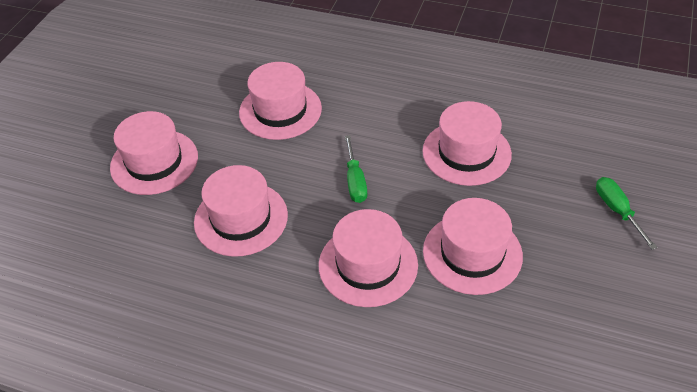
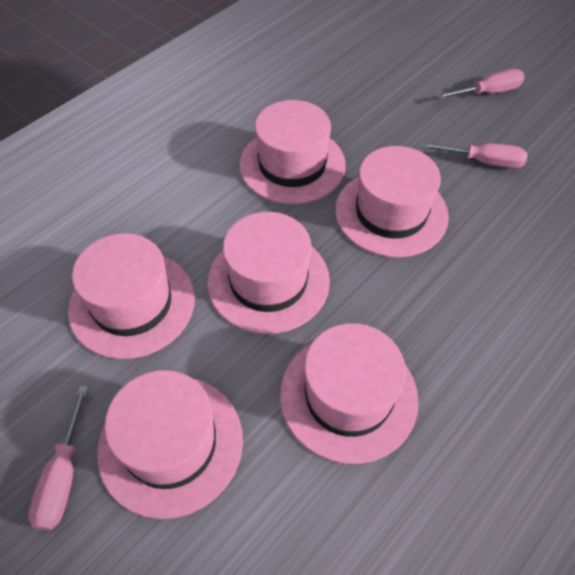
green screwdriver: 2 -> 0
pink screwdriver: 0 -> 3

